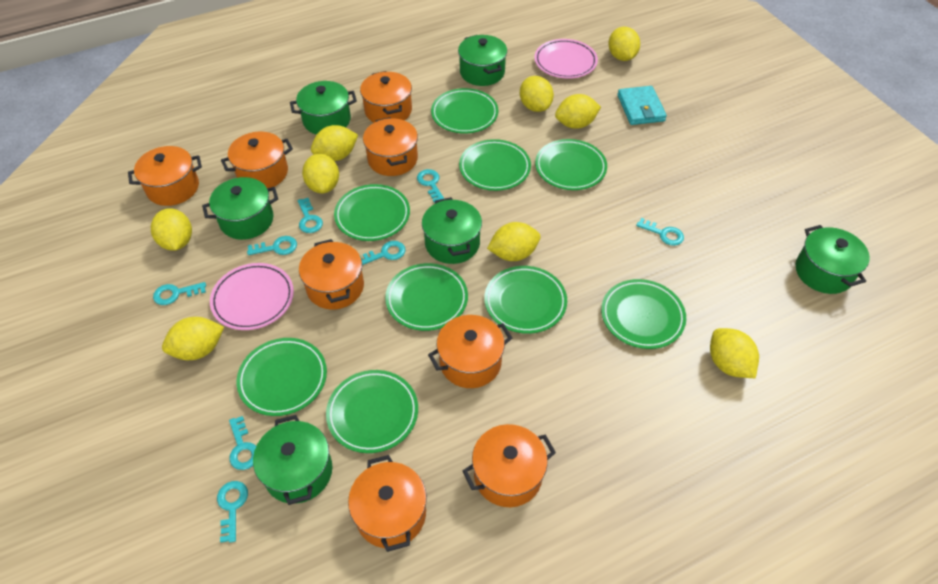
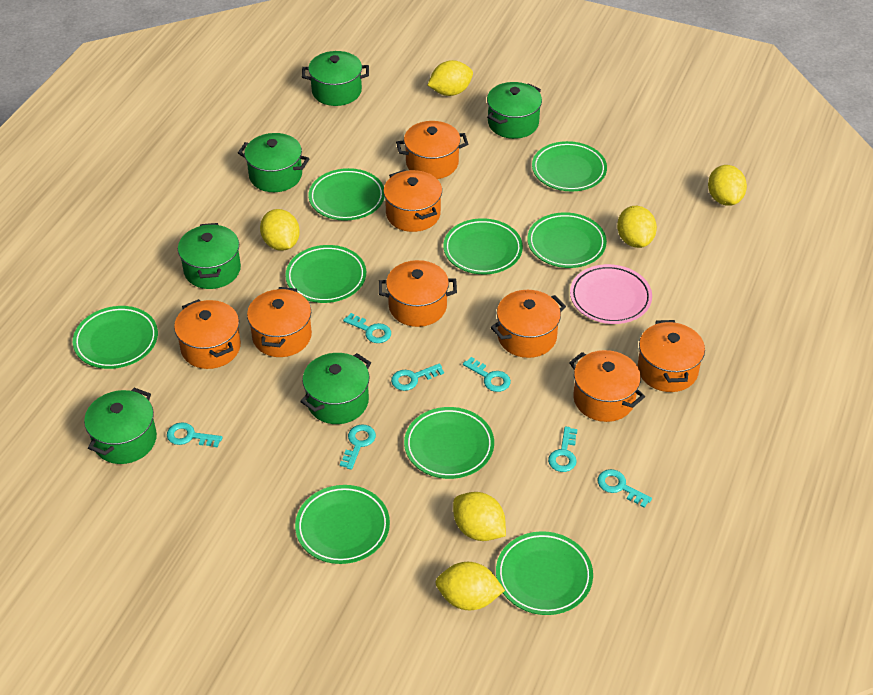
pink plate: 2 -> 1
turquoise key: 8 -> 7
turquoise wallet: 1 -> 0
yellow lemon: 9 -> 6

